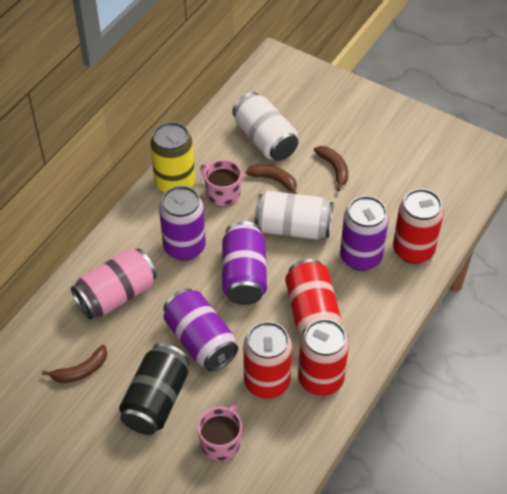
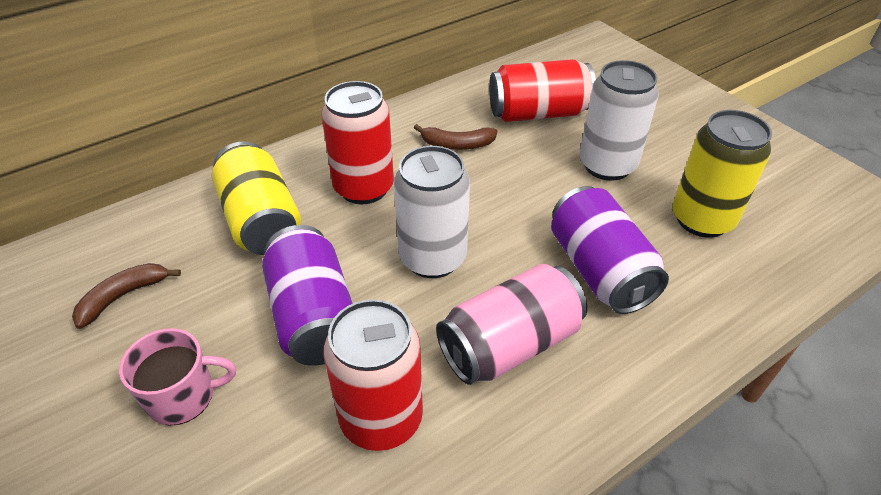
black can: 1 -> 0
brown banana: 3 -> 2
pink mug: 2 -> 1
purple can: 4 -> 2
red can: 4 -> 3
yellow can: 1 -> 2

